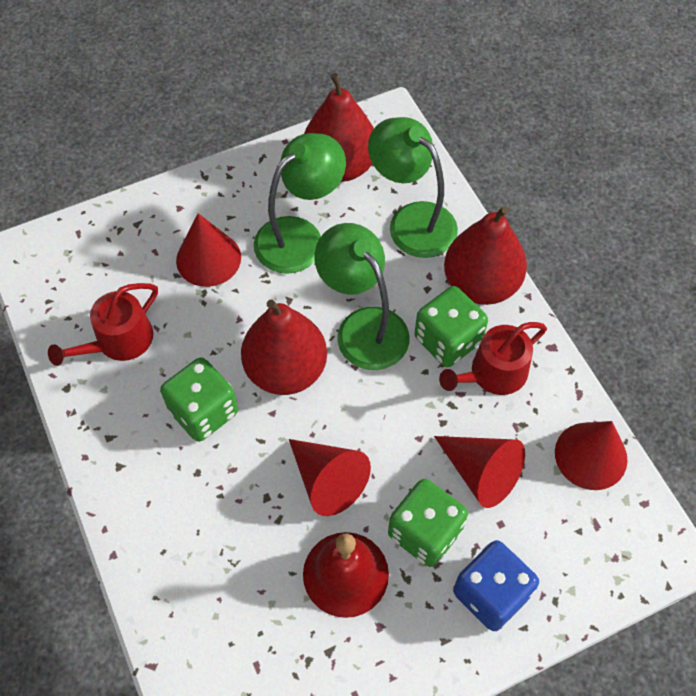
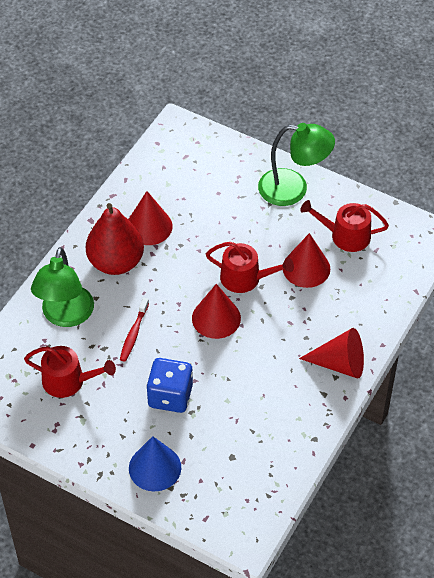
blue cone: 0 -> 1
green dice: 3 -> 0
green lamp: 3 -> 2
red bell: 1 -> 0
red pear: 3 -> 1
red toothbrush: 0 -> 1
red watering can: 2 -> 3

